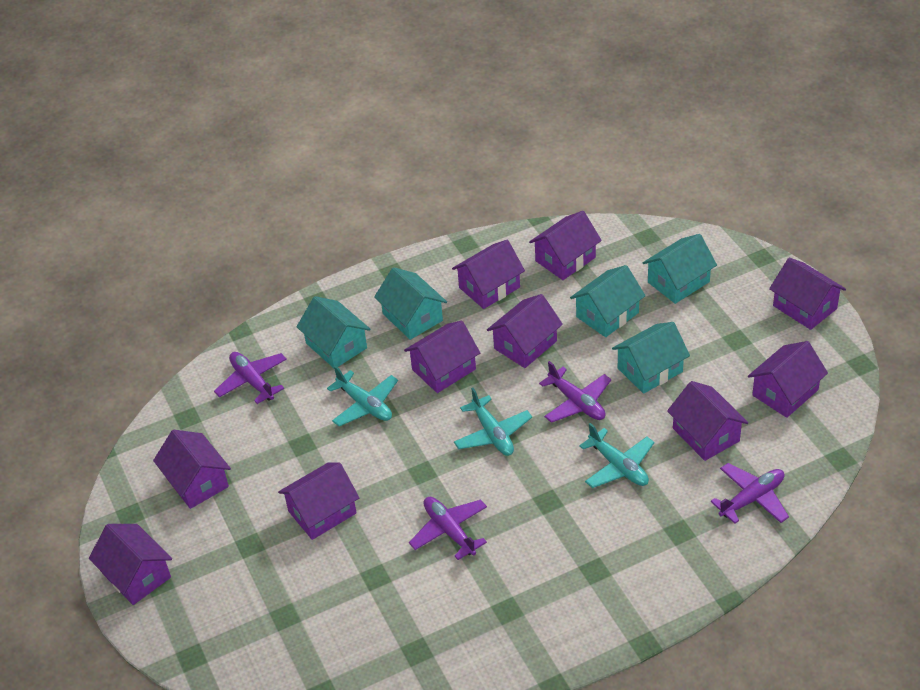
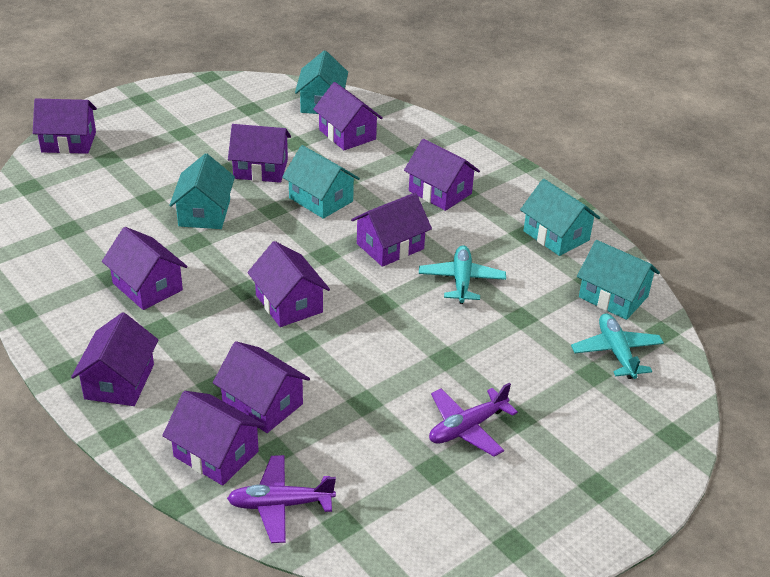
purple plane: 4 -> 2
turquoise plane: 3 -> 2

